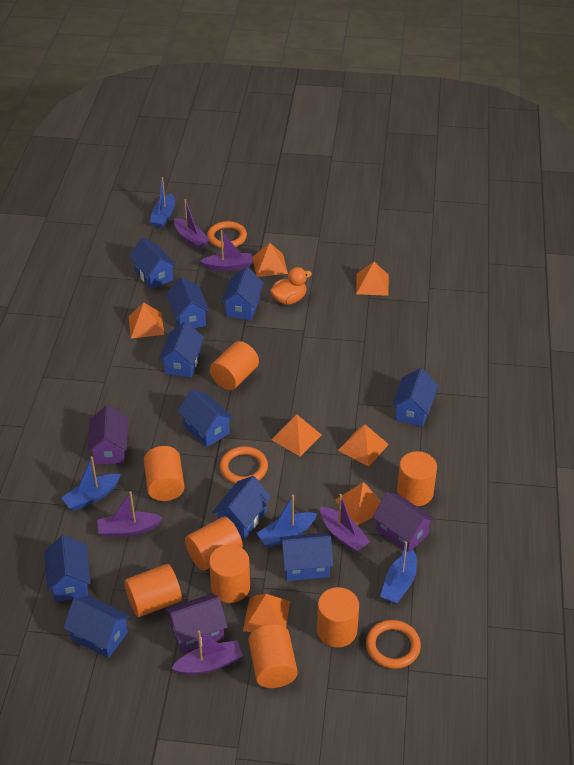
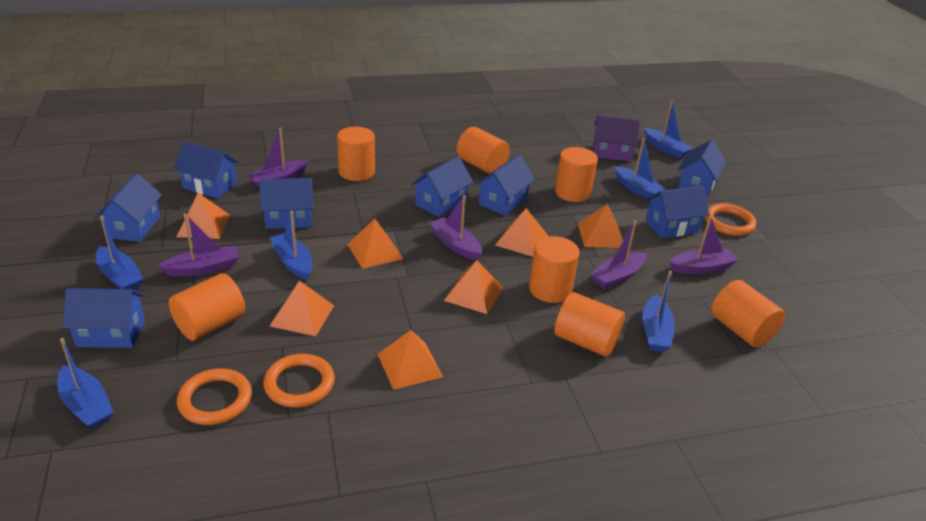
blue boat: 4 -> 6
blue house: 10 -> 8
orange cylinder: 8 -> 7
orange duck: 1 -> 0
purple house: 3 -> 1

